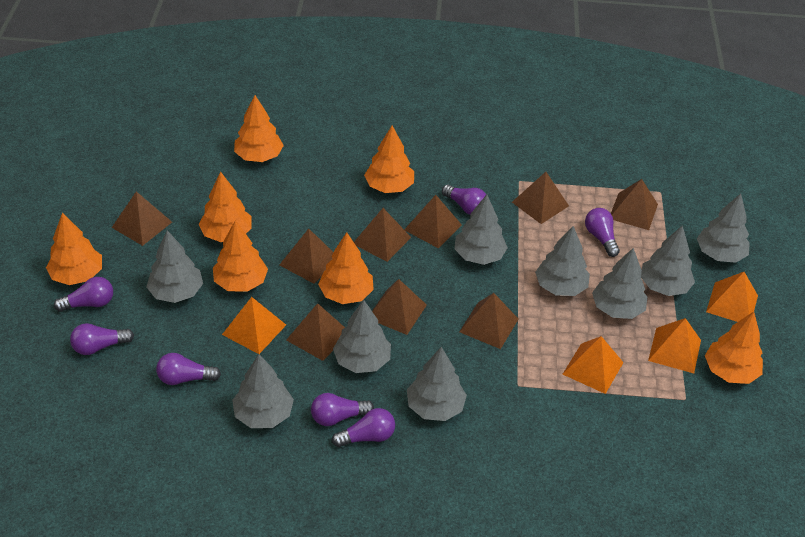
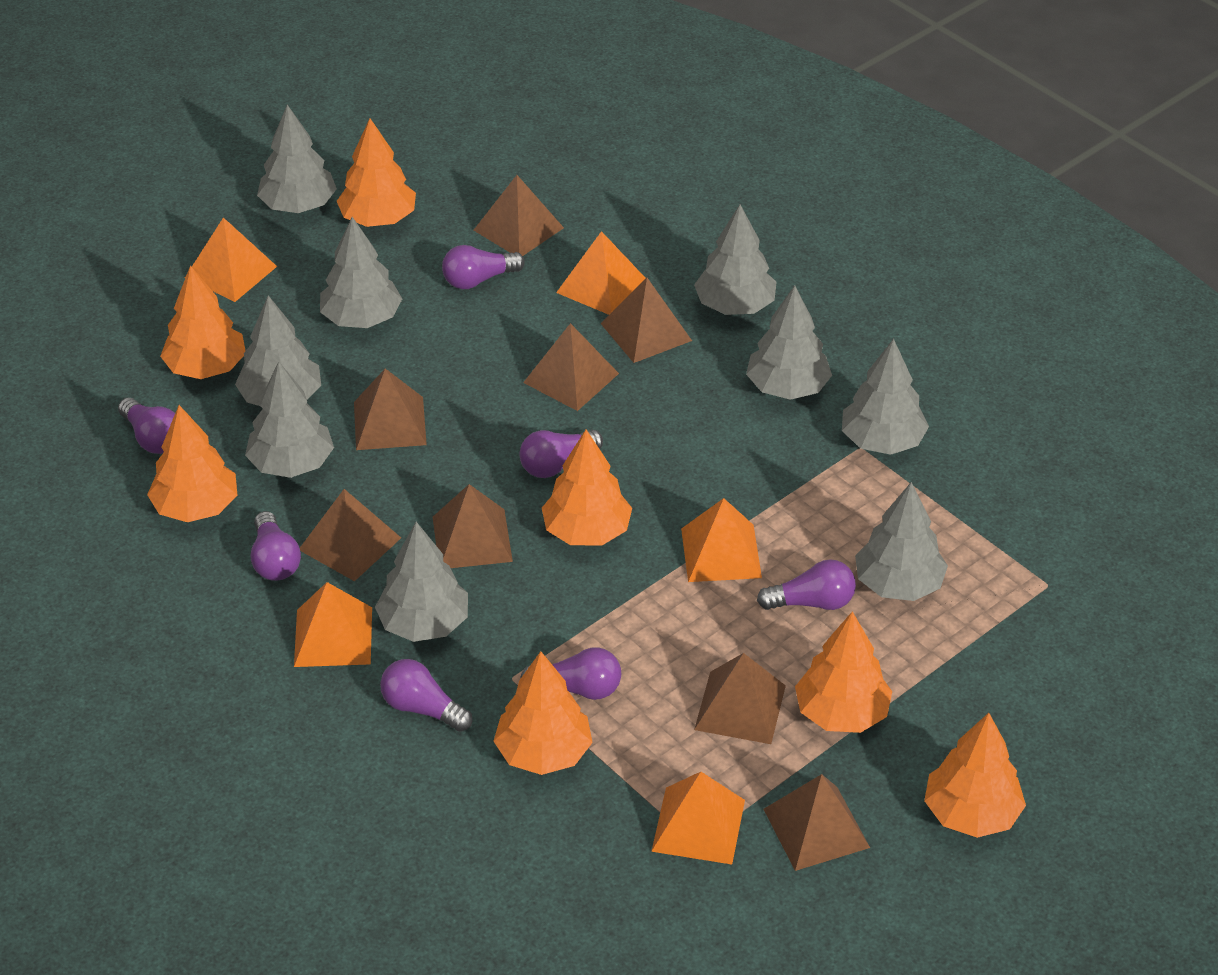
brown pyramid: 9 -> 8
orange pyramid: 4 -> 5

